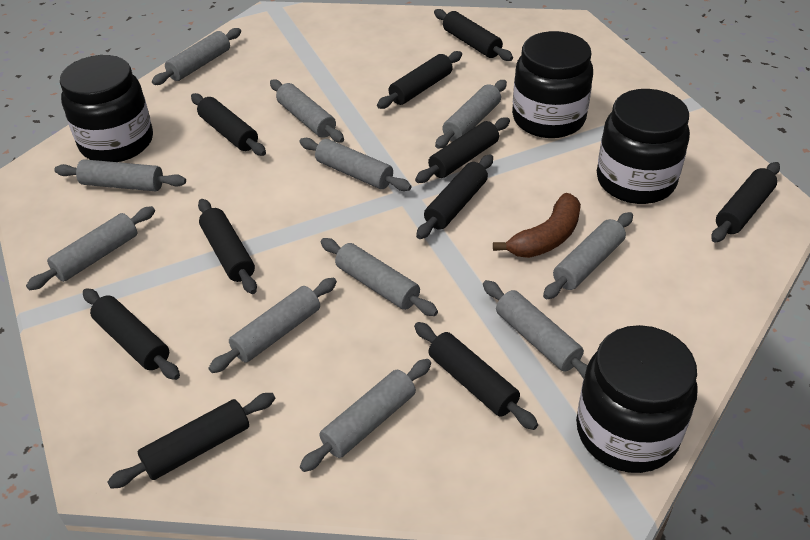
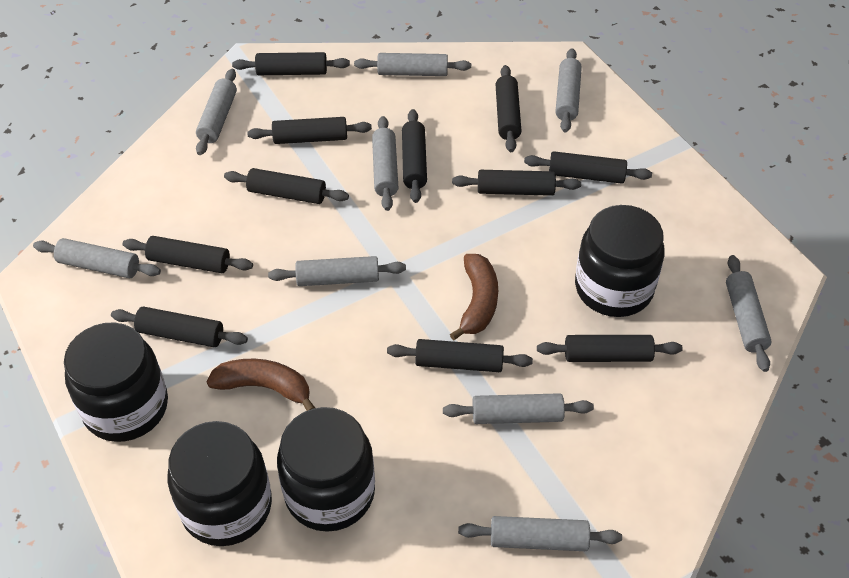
black rolling pin: 10 -> 11
brown banana: 1 -> 2
grey rolling pin: 11 -> 9

